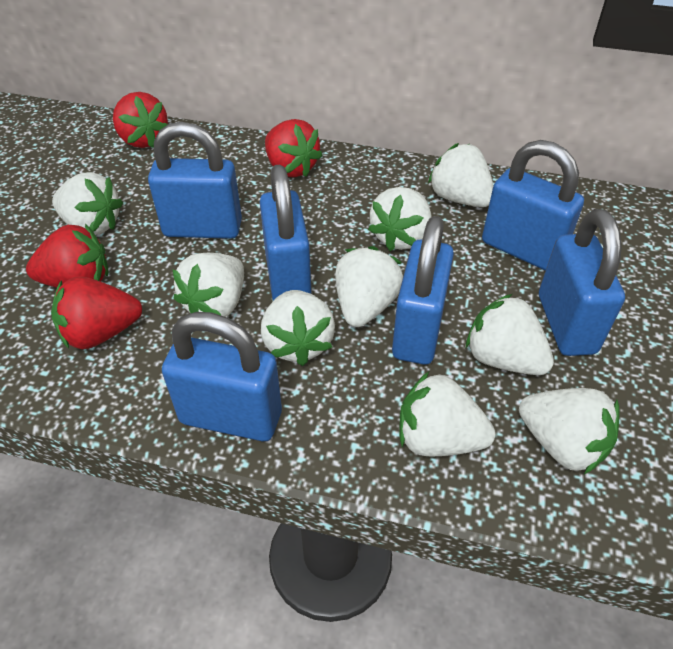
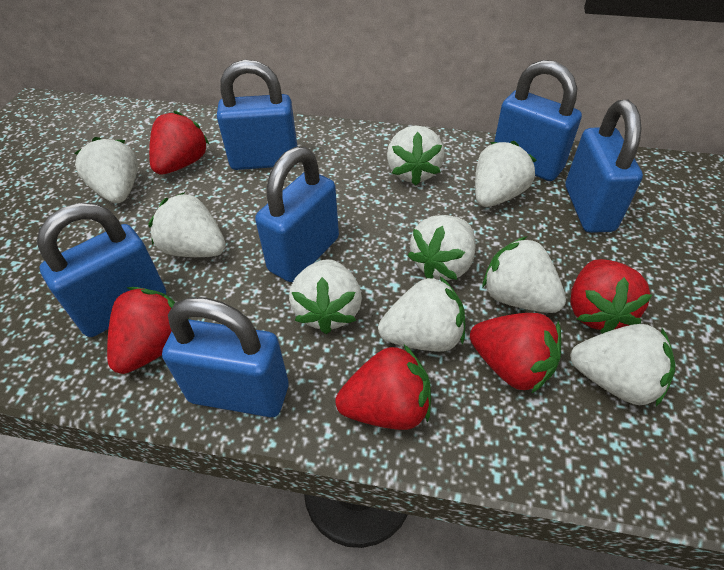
red strawberry: 4 -> 5

